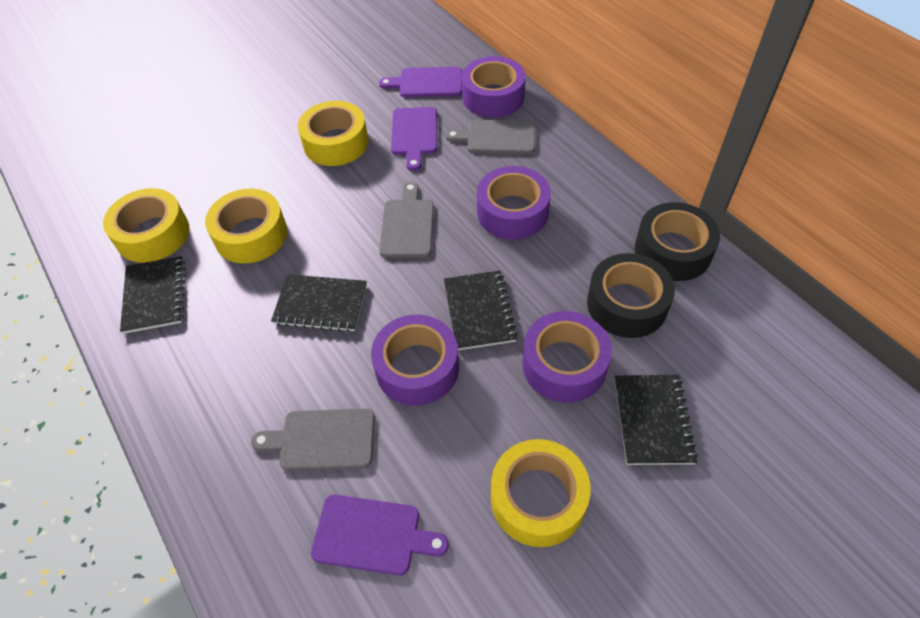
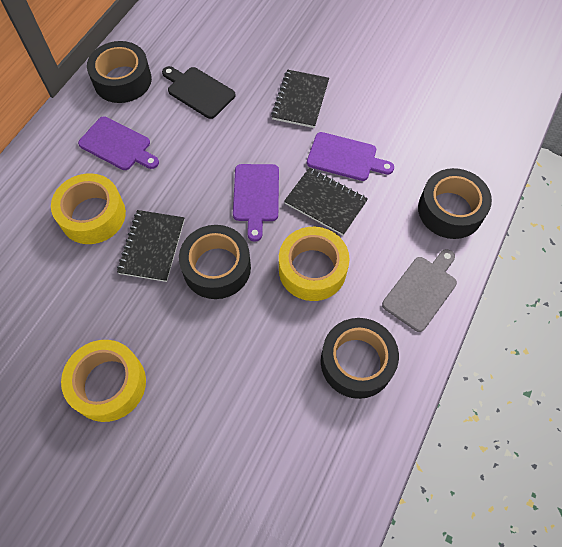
black cutting board: 0 -> 1
black notebook: 4 -> 3
black tape: 2 -> 4
grey cutting board: 3 -> 1
purple tape: 4 -> 0
yellow tape: 4 -> 3

